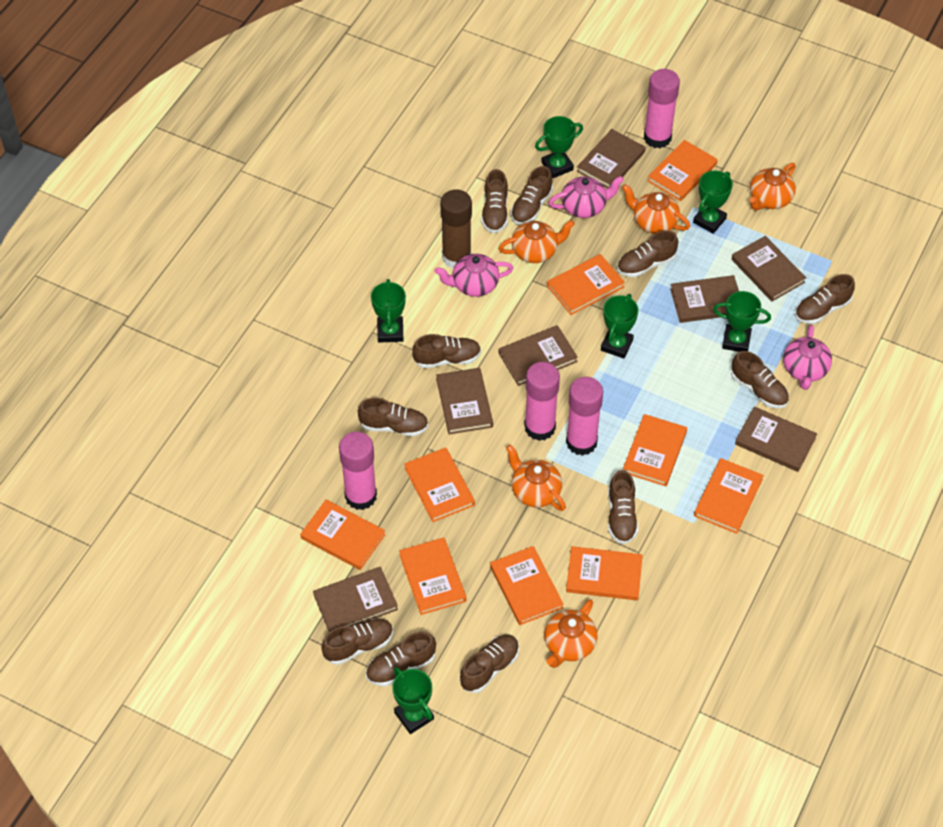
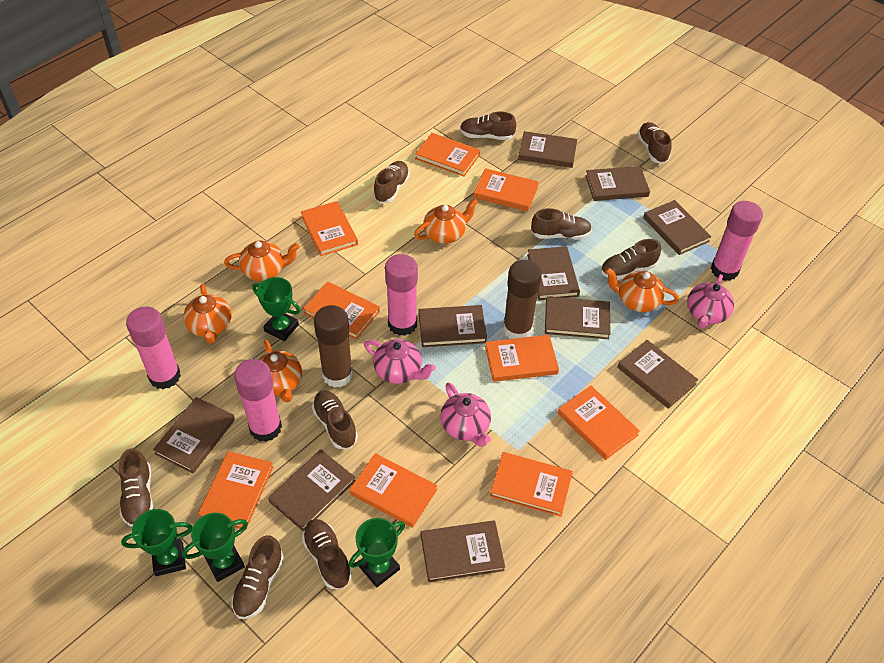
brown book: 7 -> 10
brown glue stick: 1 -> 2
brown shoe: 11 -> 9
green trophy: 6 -> 4

